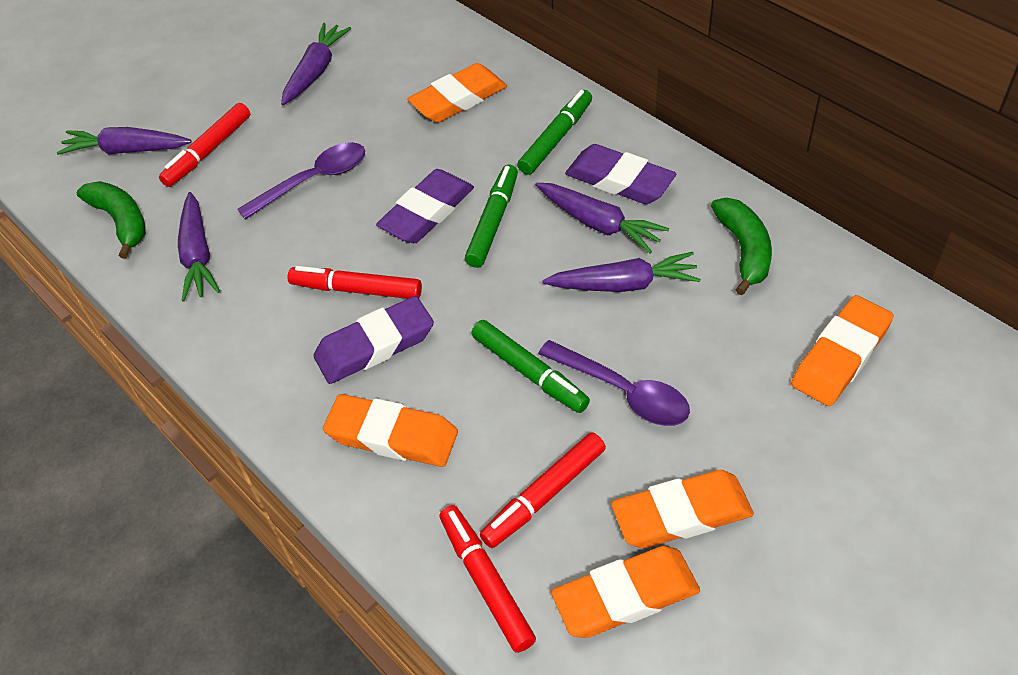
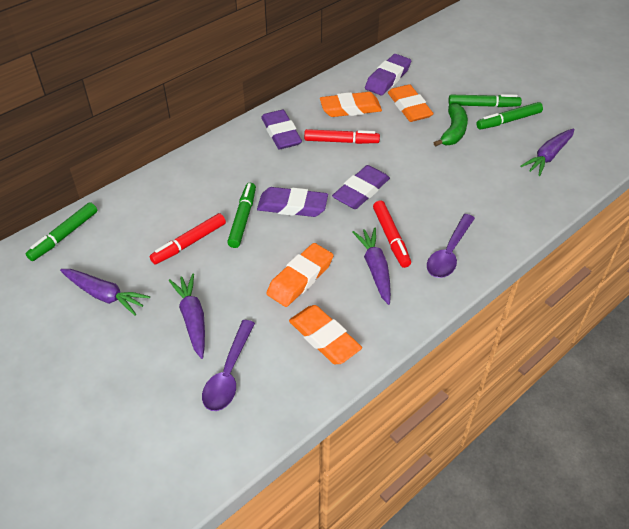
green banana: 2 -> 1
green marker: 3 -> 4
orange eraser: 5 -> 4
purple carrot: 5 -> 4
purple eraser: 3 -> 4
red marker: 4 -> 3

